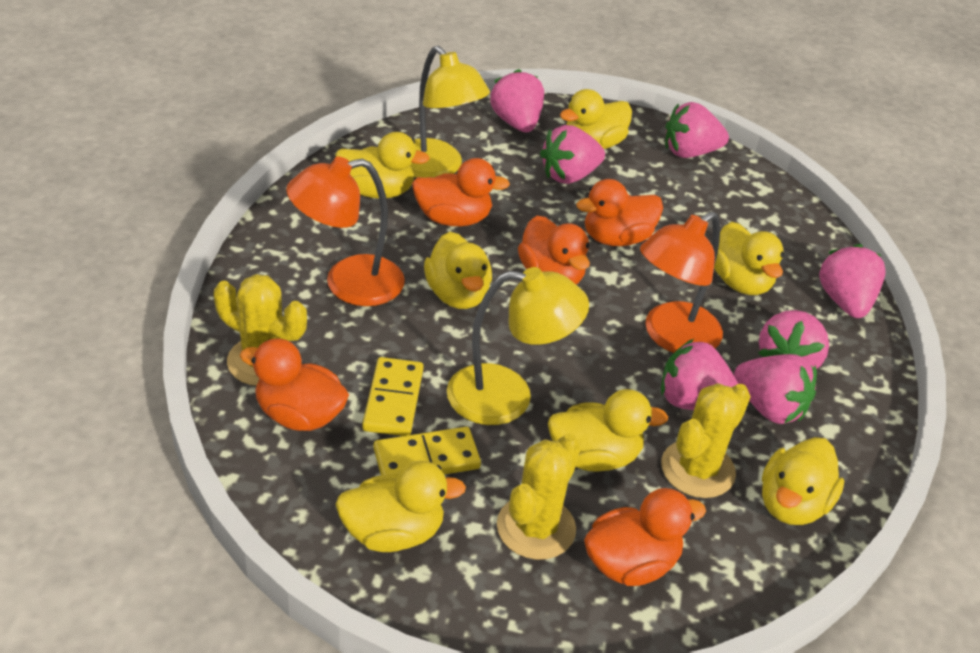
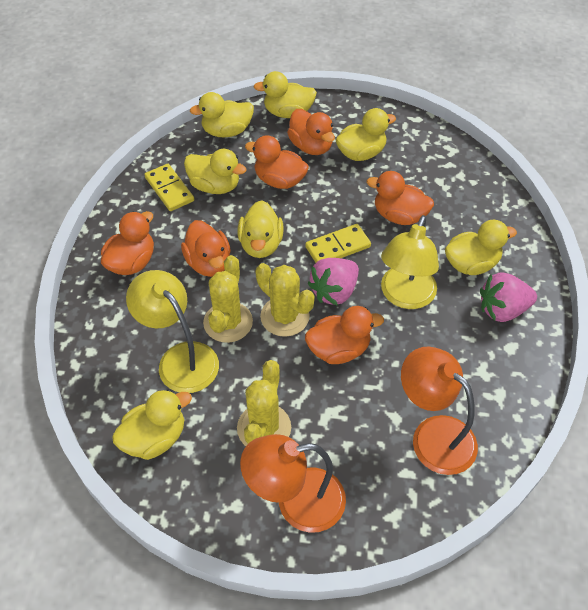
orange duck: 5 -> 6
pink strawberry: 7 -> 2

